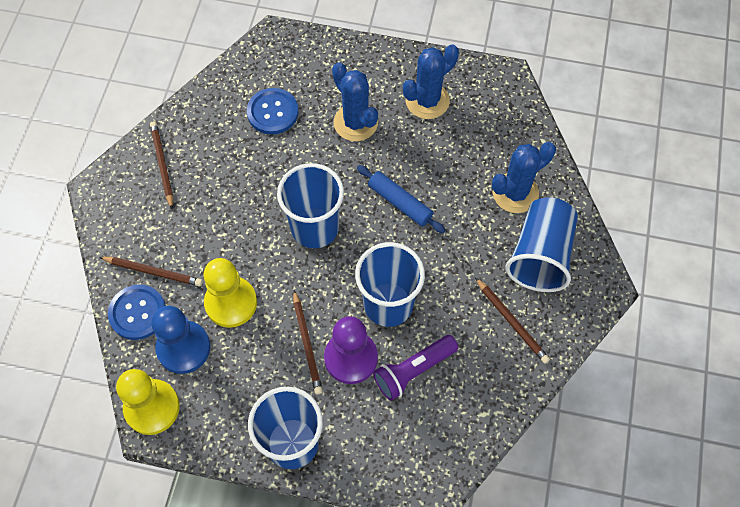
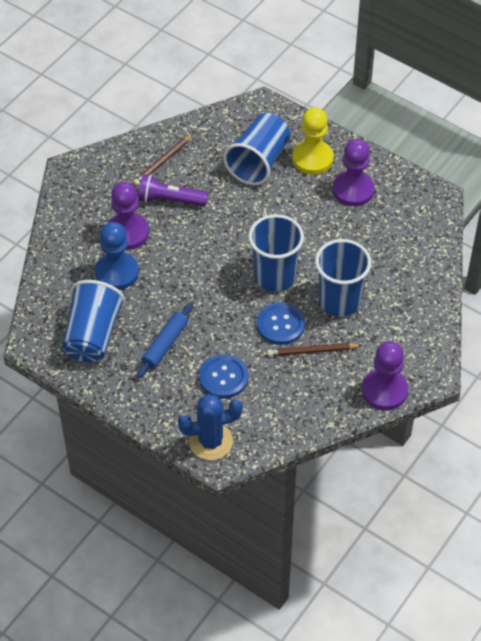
blue cactus: 3 -> 1
brown pencil: 4 -> 2
purple pawn: 1 -> 3
yellow pawn: 2 -> 1

